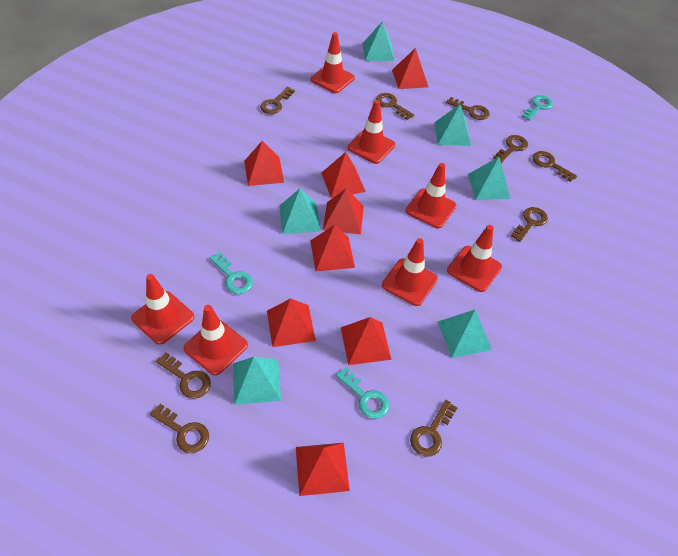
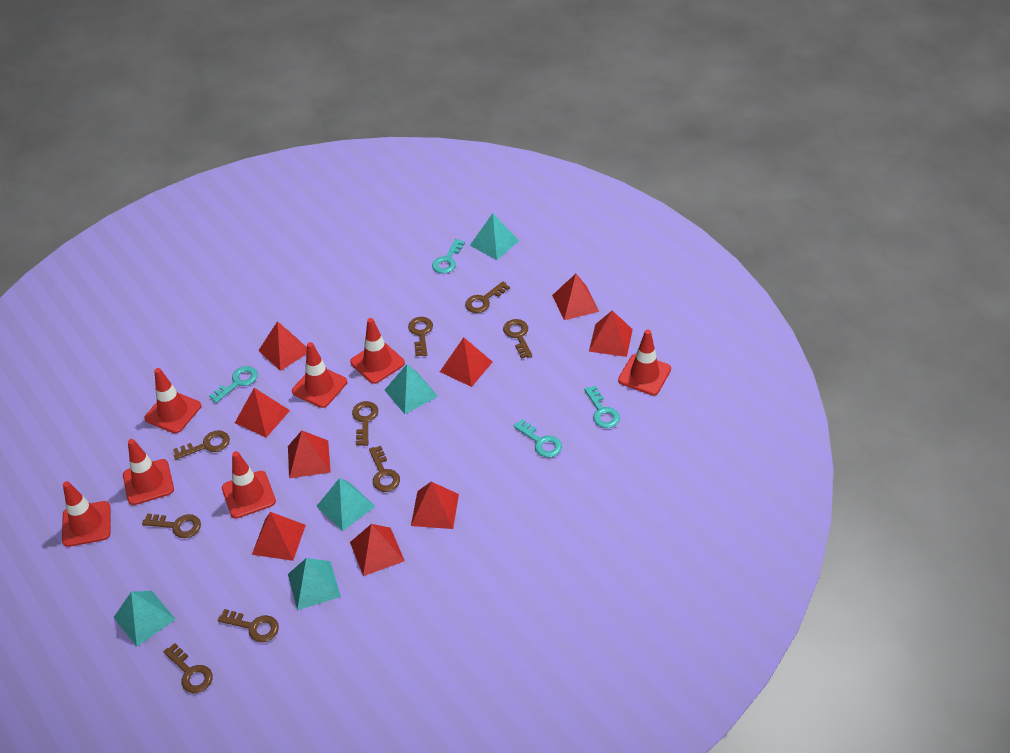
red pyramid: 8 -> 9
turquoise key: 3 -> 4
turquoise pyramid: 6 -> 5

